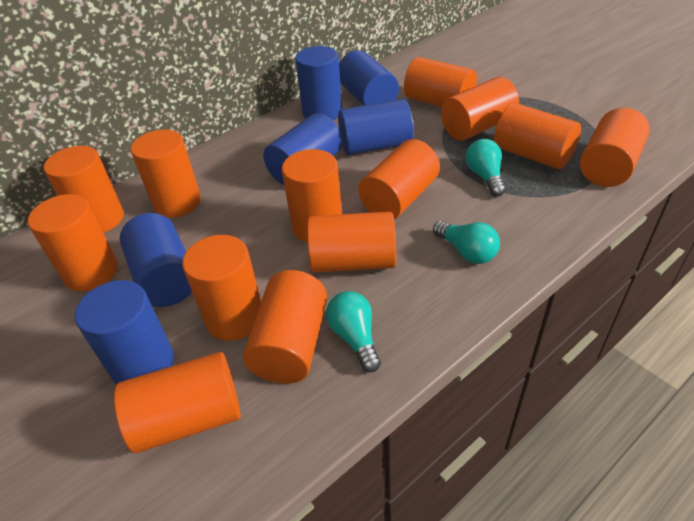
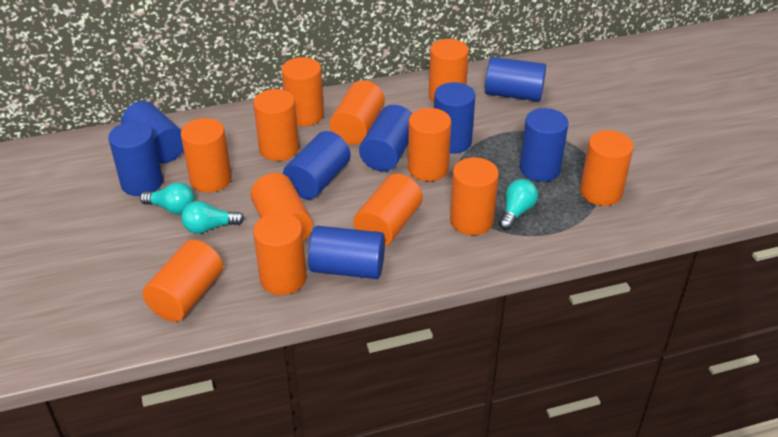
blue cylinder: 6 -> 8
orange cylinder: 13 -> 12

